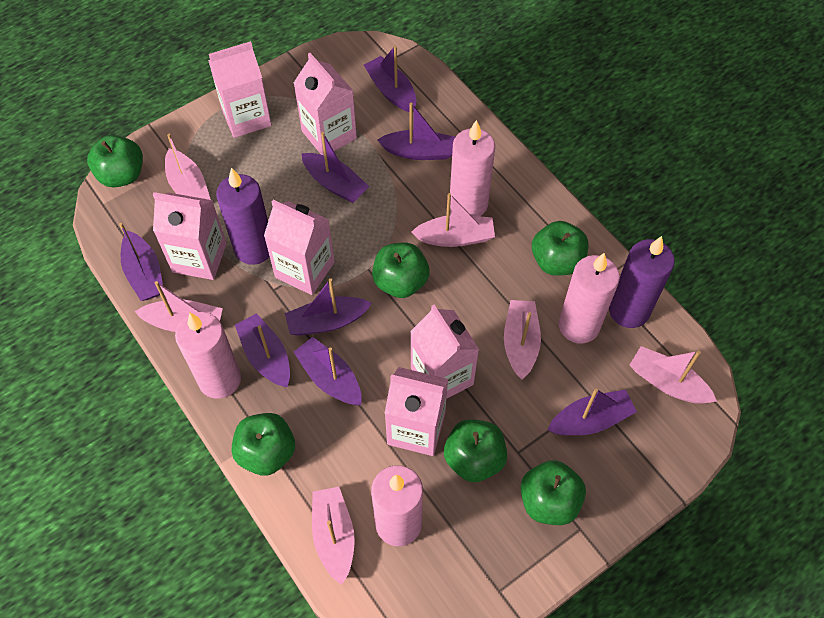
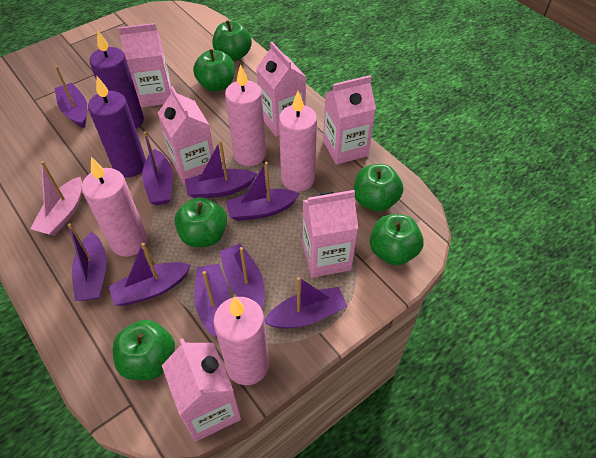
pink boat: 6 -> 1
purple boat: 8 -> 9

